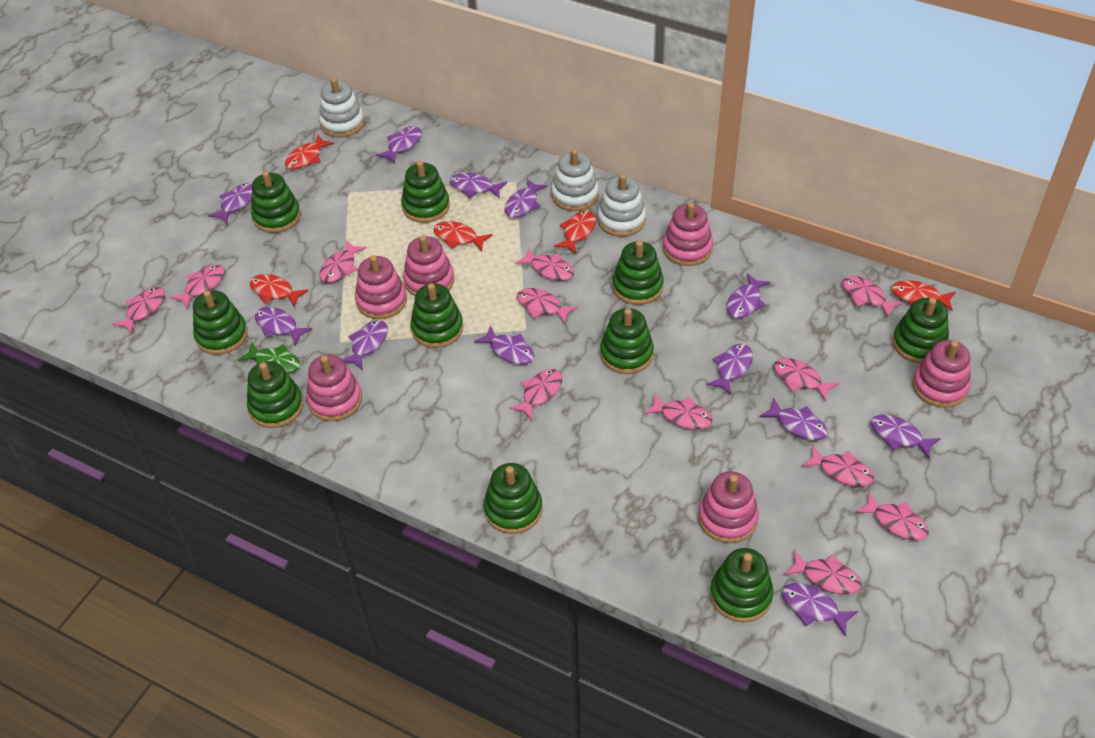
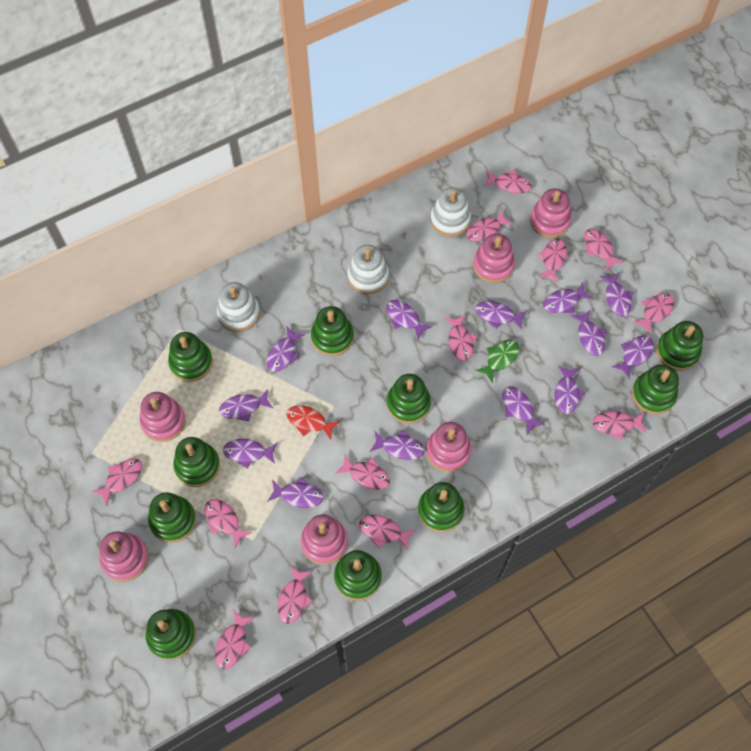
pink fish: 12 -> 13
purple fish: 12 -> 13
red fish: 5 -> 1

